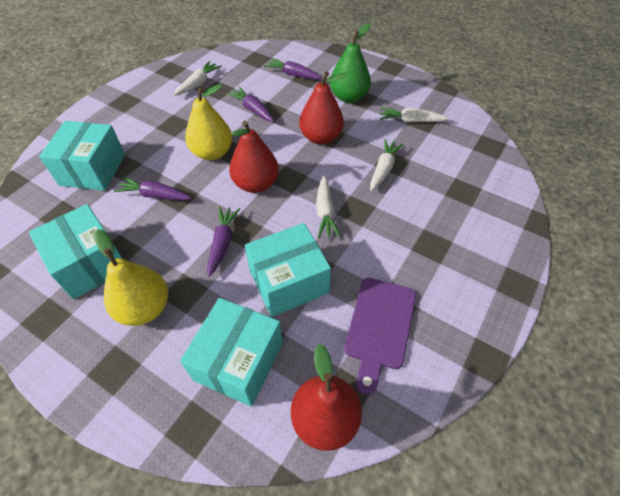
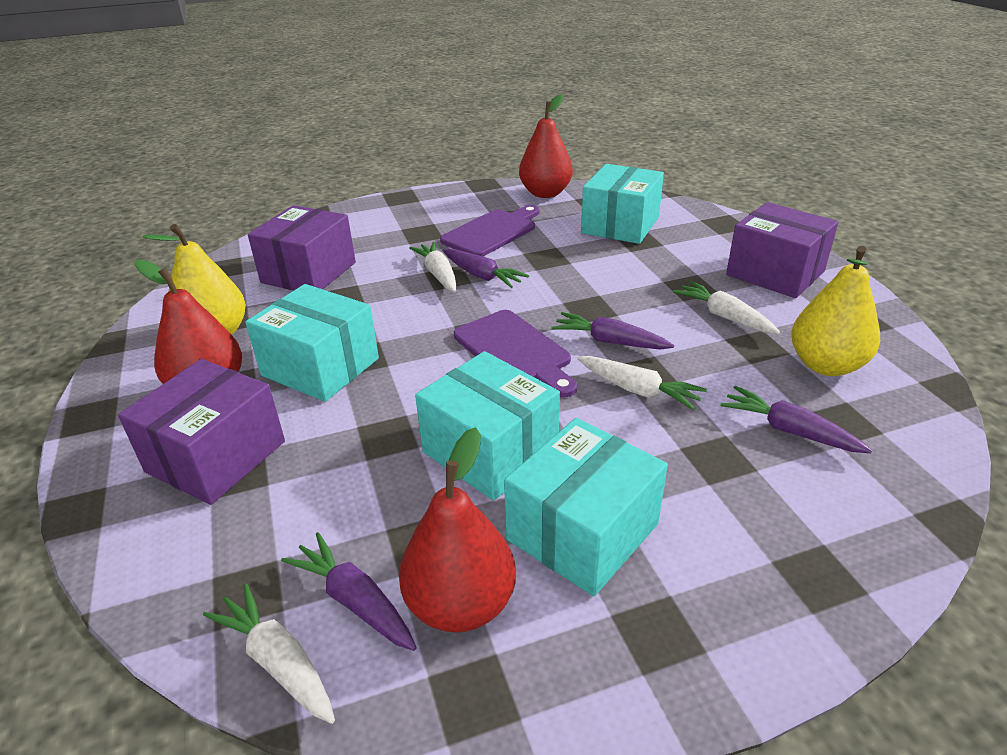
green pear: 1 -> 0
purple box: 0 -> 3
purple cutting board: 1 -> 2

